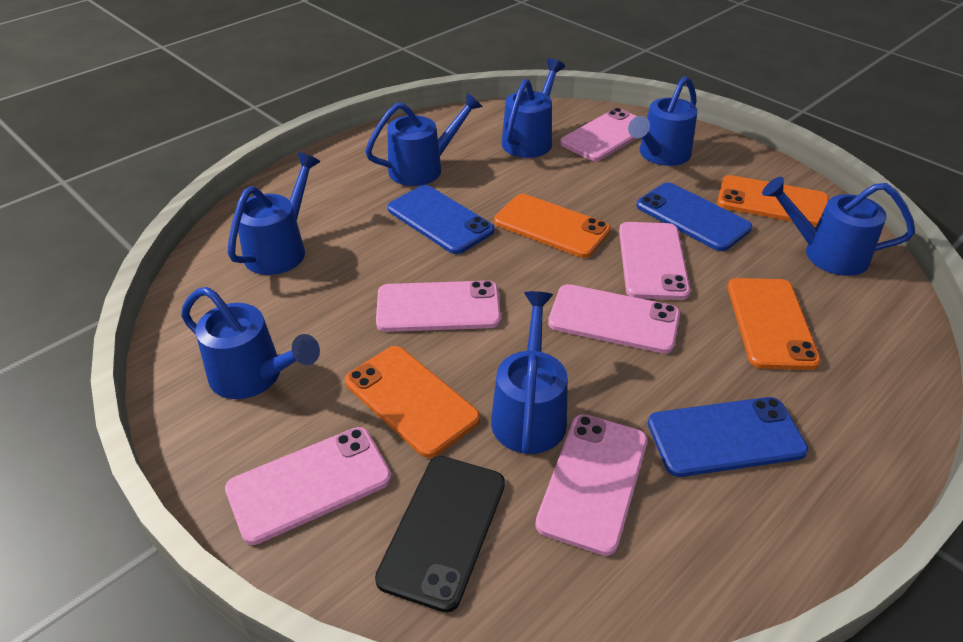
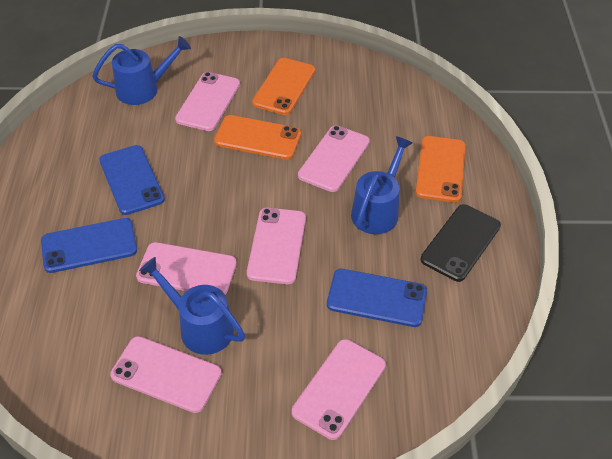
blue watering can: 7 -> 3
orange phone: 4 -> 3

